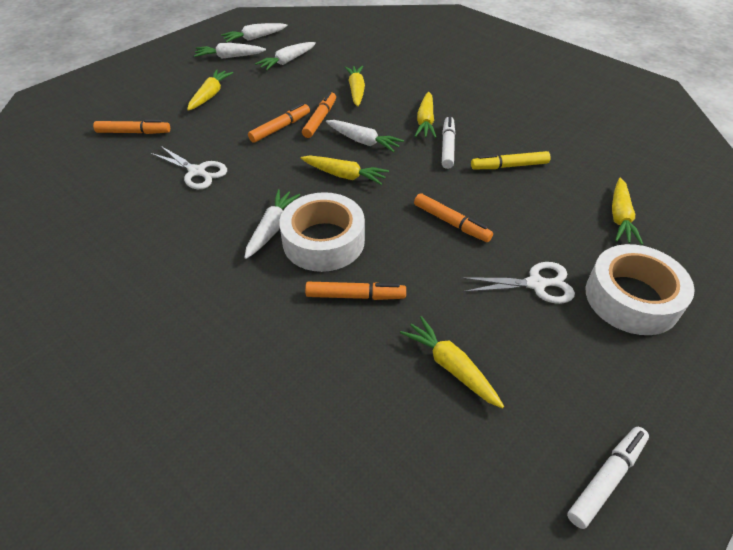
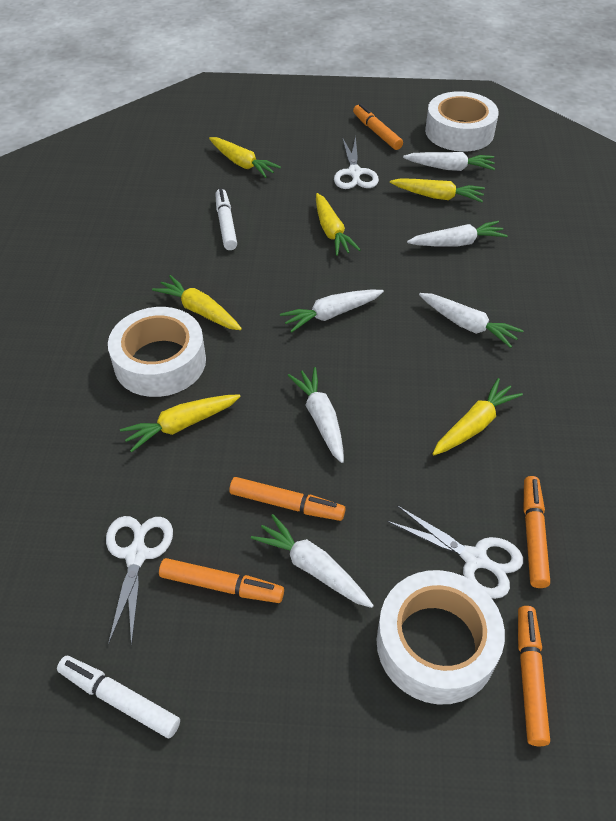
white carrot: 5 -> 6
white scissors: 2 -> 3
white tape: 2 -> 3
yellow marker: 1 -> 0

